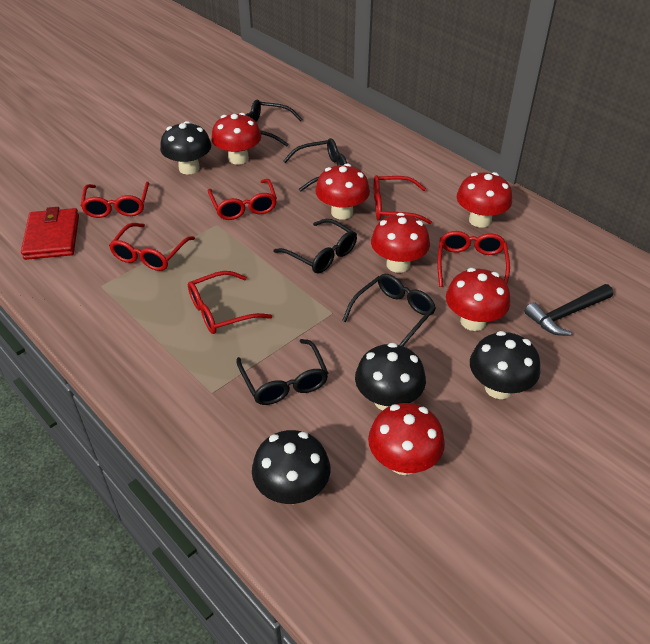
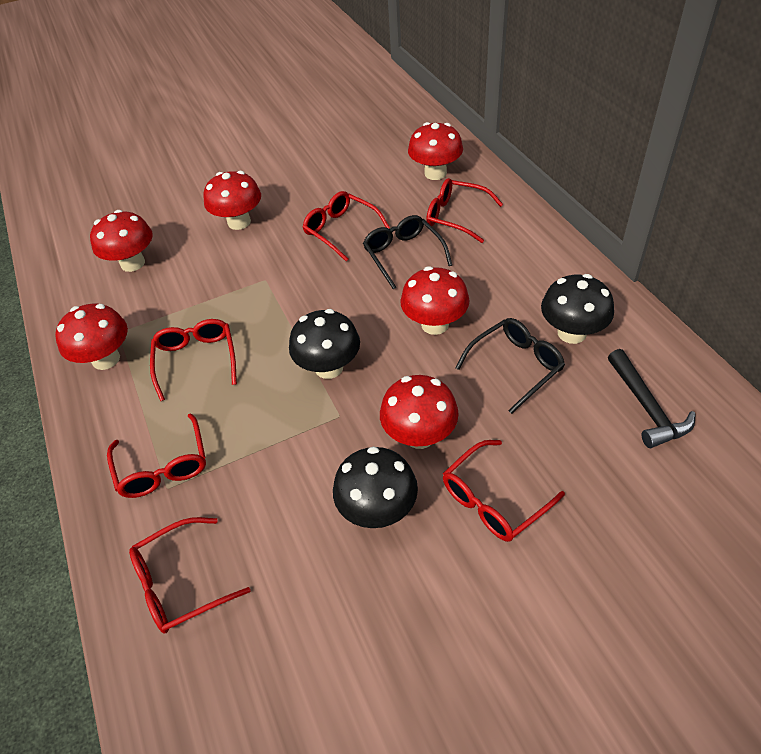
black glasses: 5 -> 2
black mushroom: 4 -> 3
red wallet: 1 -> 0

